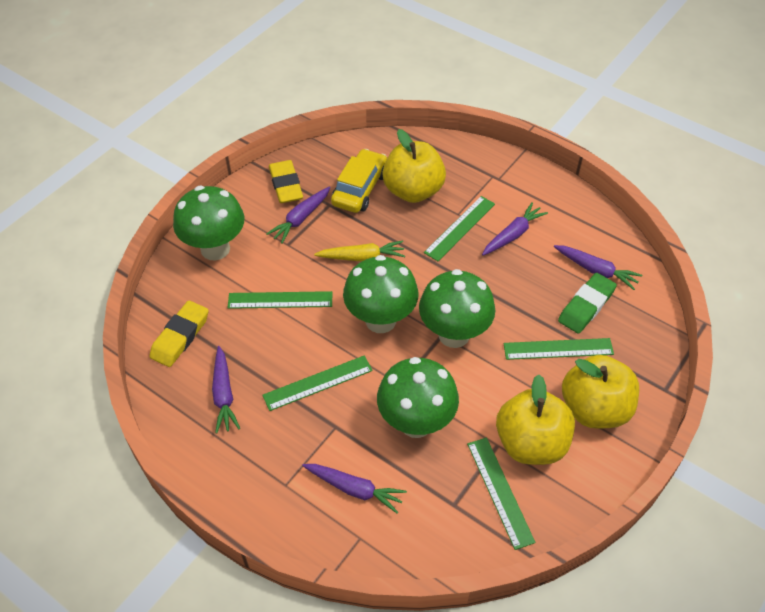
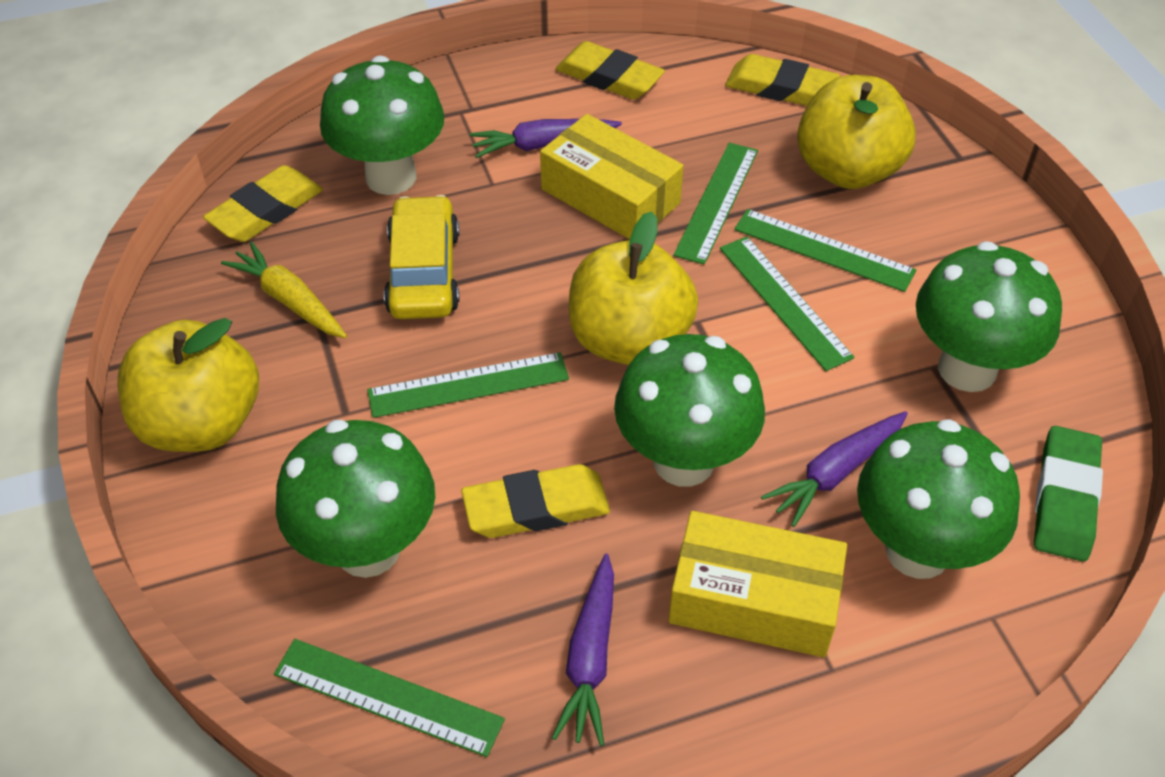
green mushroom: 4 -> 5
purple carrot: 5 -> 3
yellow box: 0 -> 2
yellow eraser: 2 -> 4

